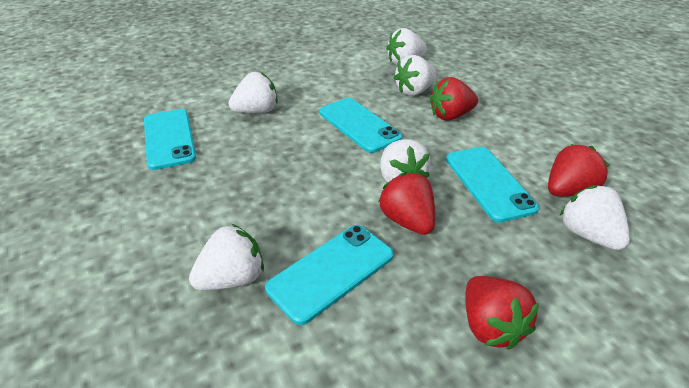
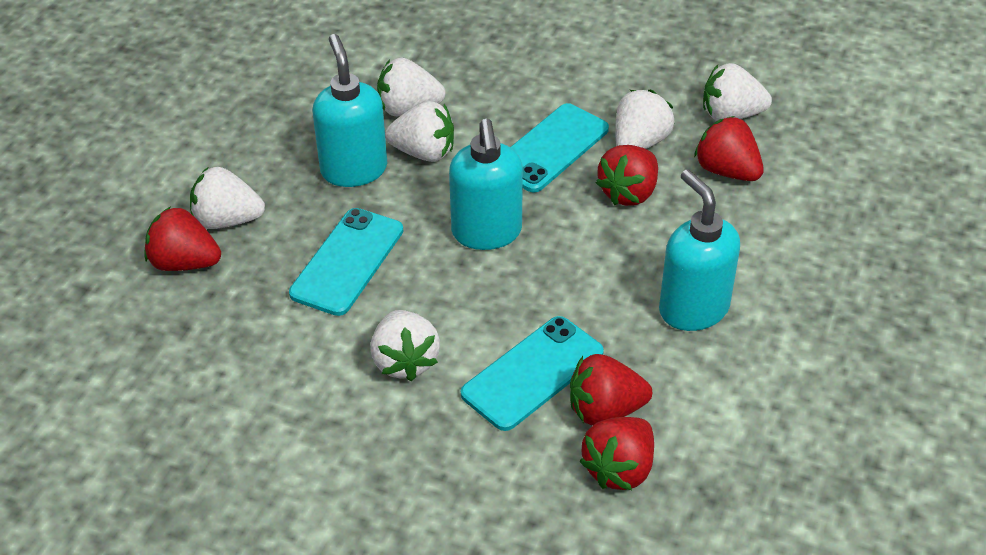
red strawberry: 4 -> 5
turquoise phone: 4 -> 3
turquoise soap dispenser: 0 -> 3

